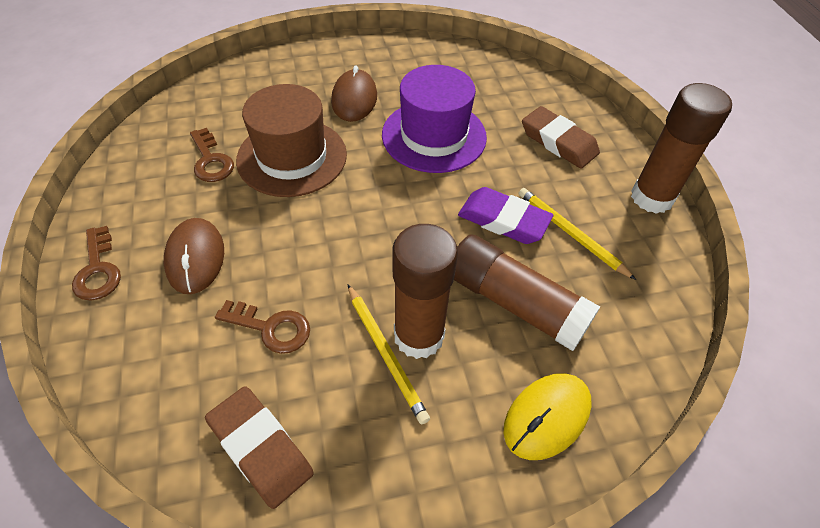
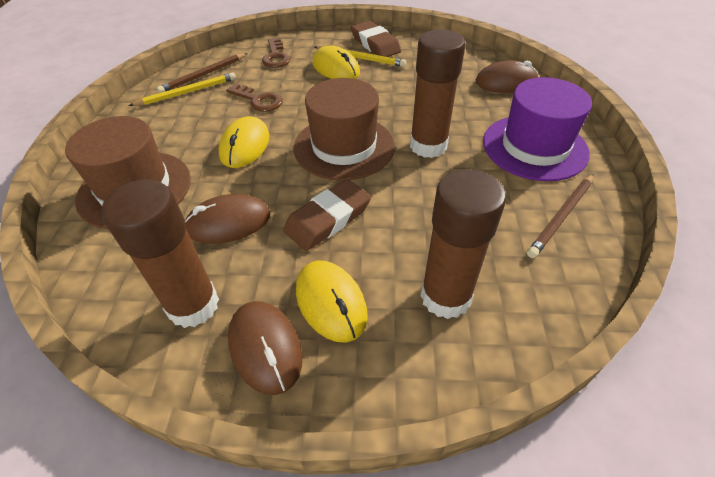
brown hat: 1 -> 2
brown key: 3 -> 2
brown mouse: 2 -> 3
brown pencil: 0 -> 2
purple eraser: 1 -> 0
yellow mouse: 1 -> 3

